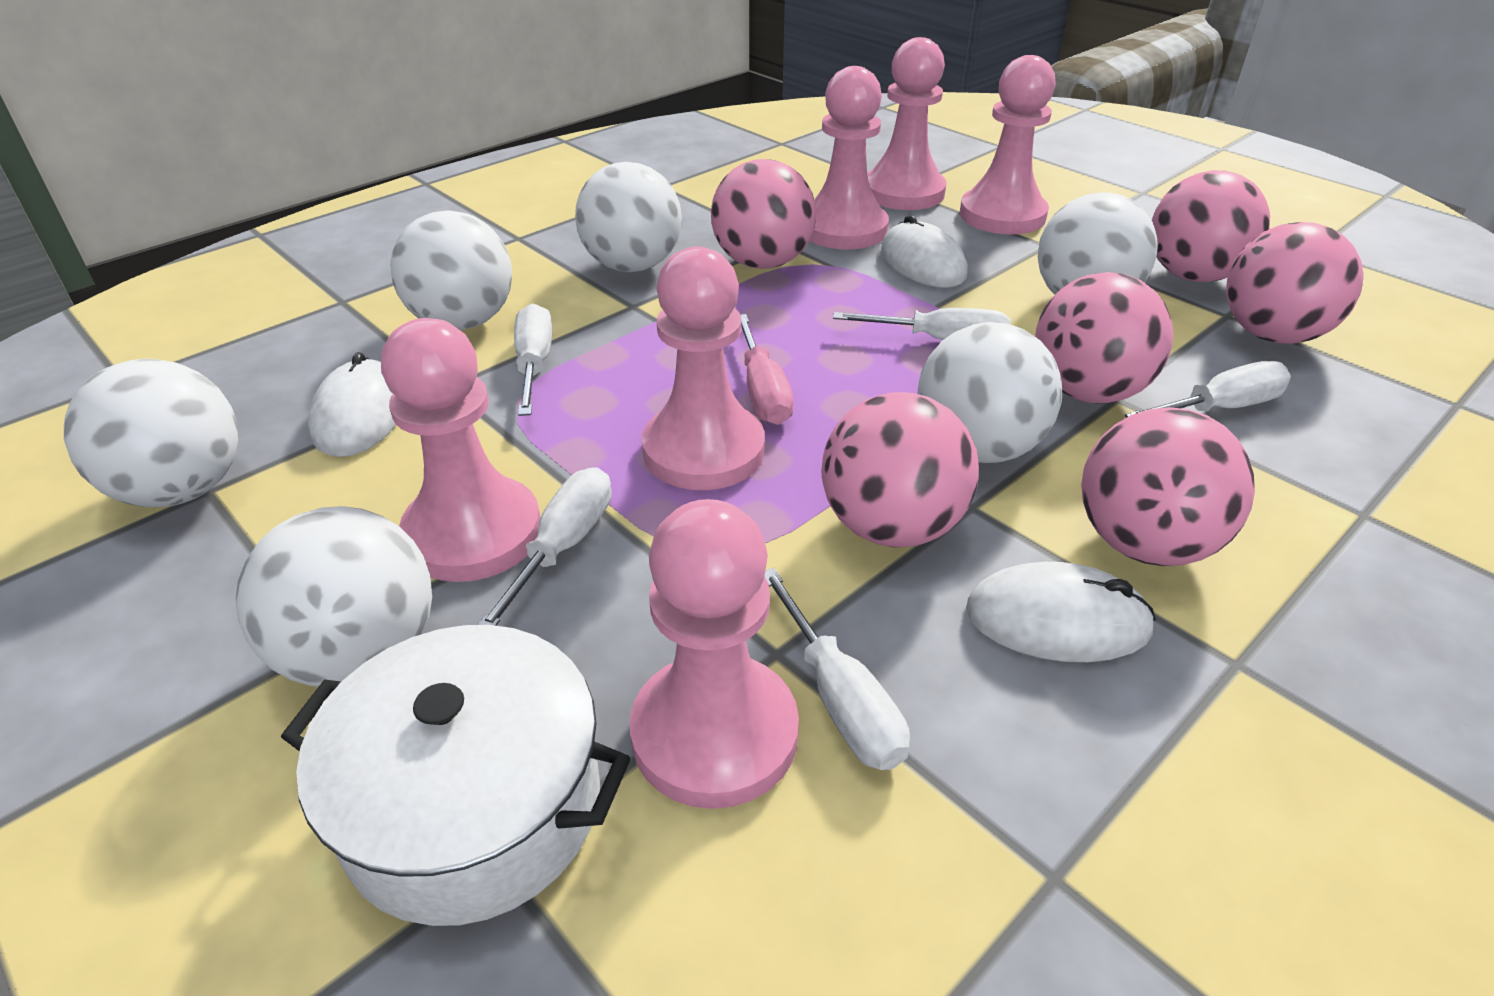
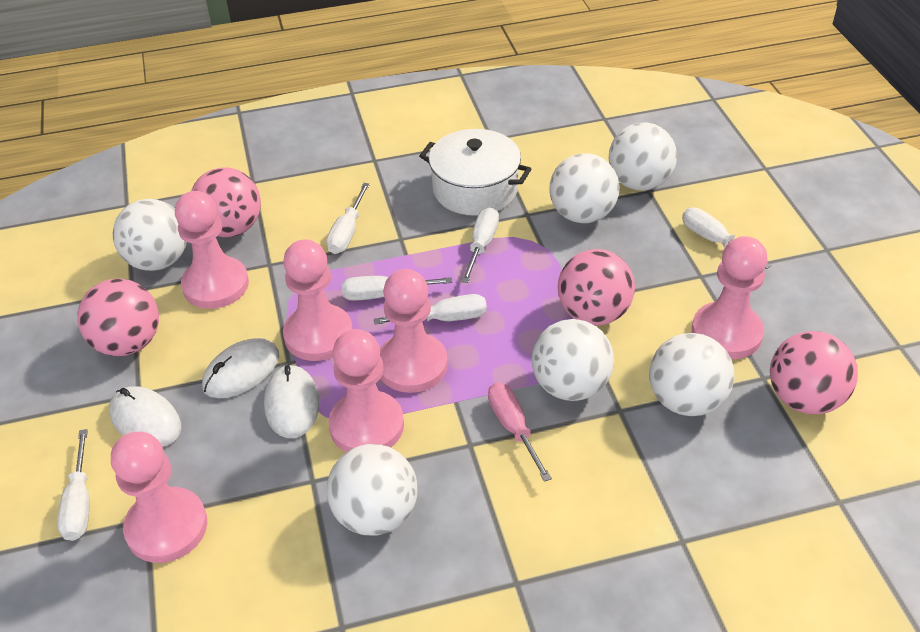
pink ball: 6 -> 4
white screwdriver: 5 -> 6

